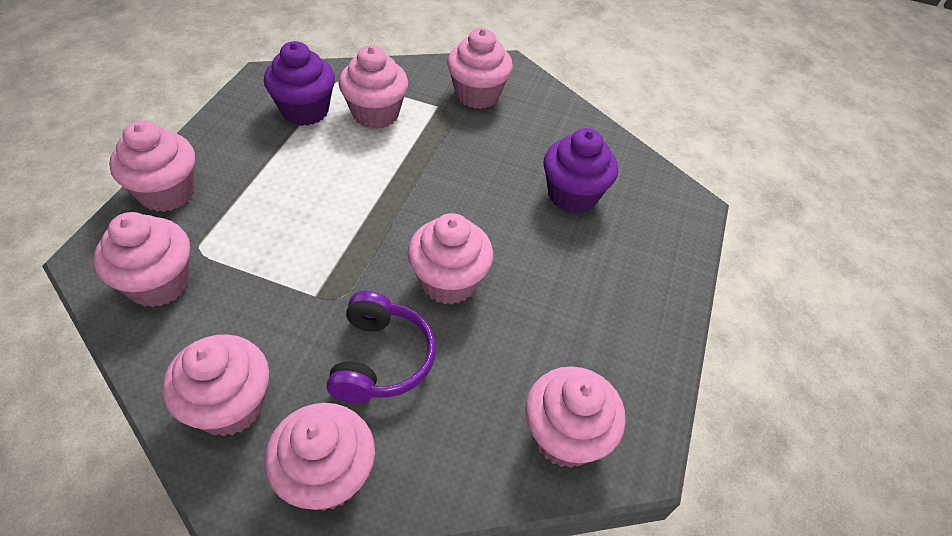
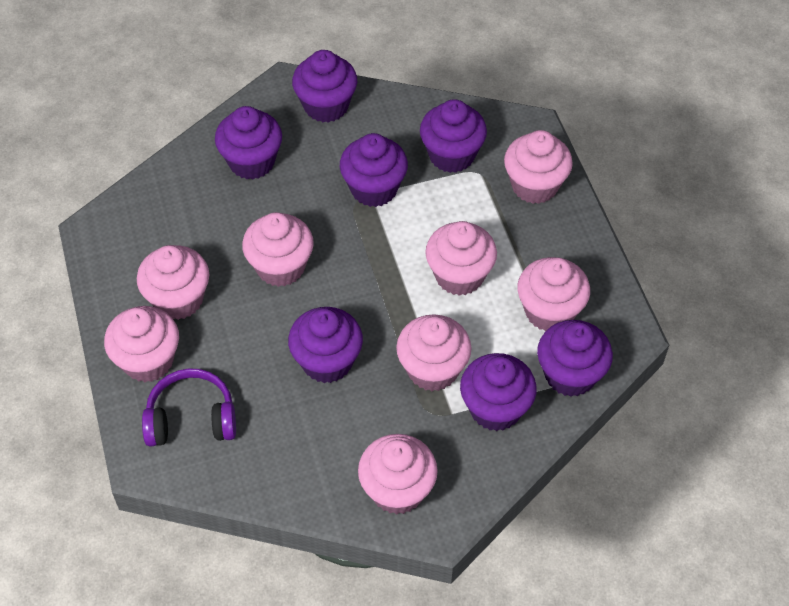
purple cupcake: 2 -> 7

